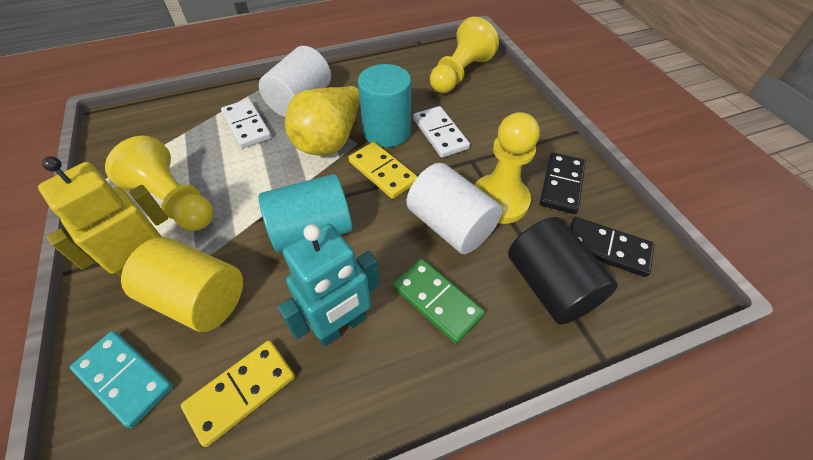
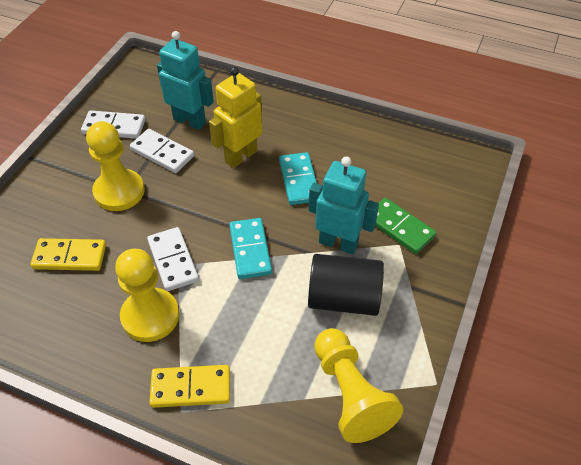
black domino: 2 -> 0
turquoise cylinder: 2 -> 0
turquoise domino: 1 -> 2
turquoise robot: 1 -> 2
white cylinder: 2 -> 0
white domino: 2 -> 3
yellow cylinder: 1 -> 0
yellow pear: 1 -> 0

